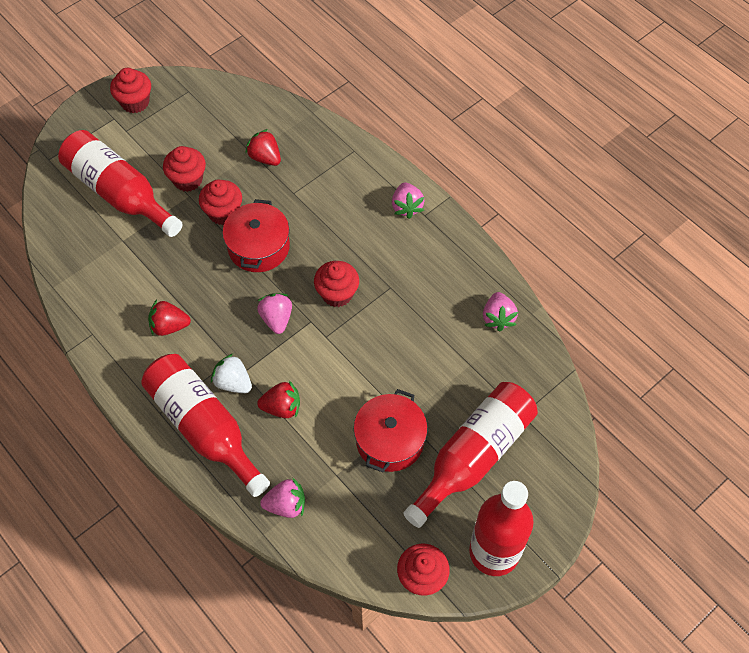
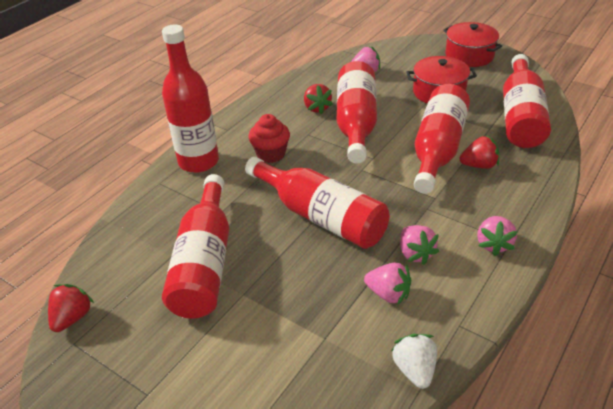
red bottle: 4 -> 6
red cupcake: 5 -> 1

